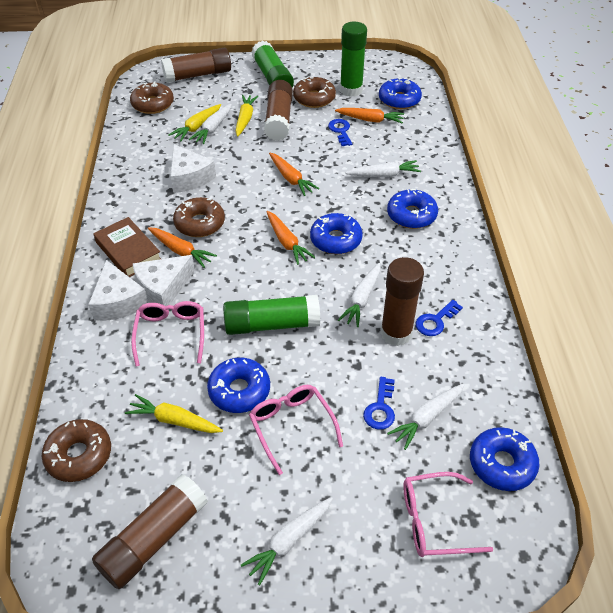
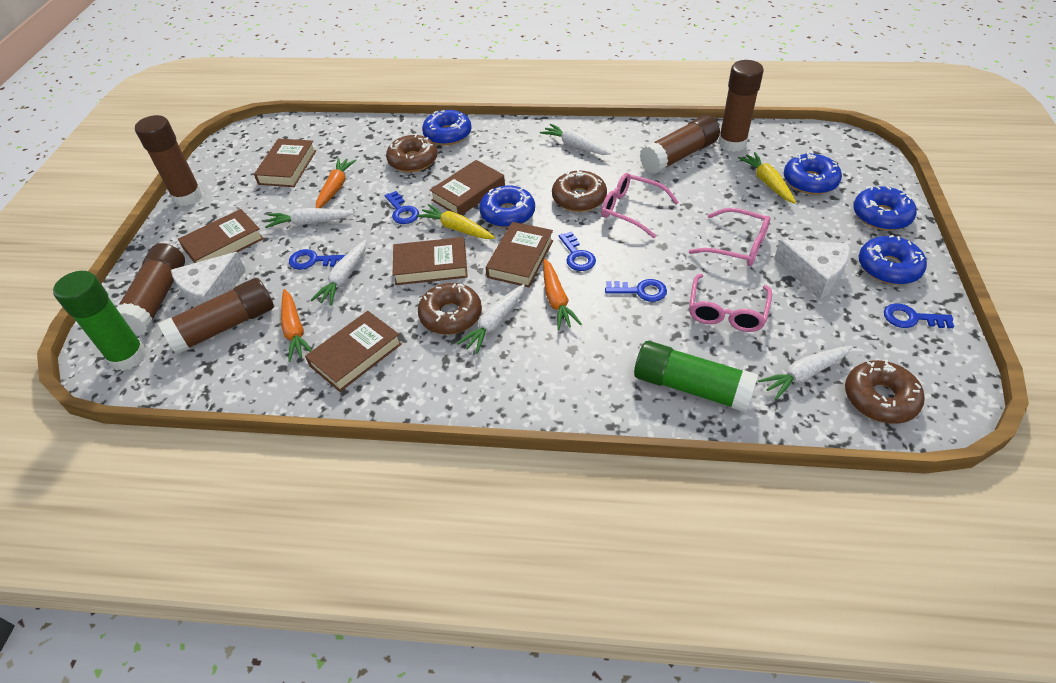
blue key: 3 -> 5
brown book: 1 -> 6
brown glue stick: 4 -> 5
green glue stick: 3 -> 2
orange carrot: 4 -> 3
white cheese: 3 -> 2
yellow carrot: 3 -> 2

